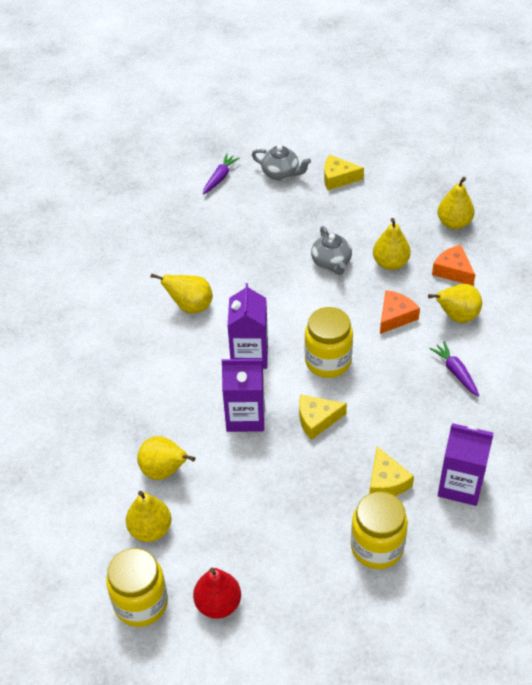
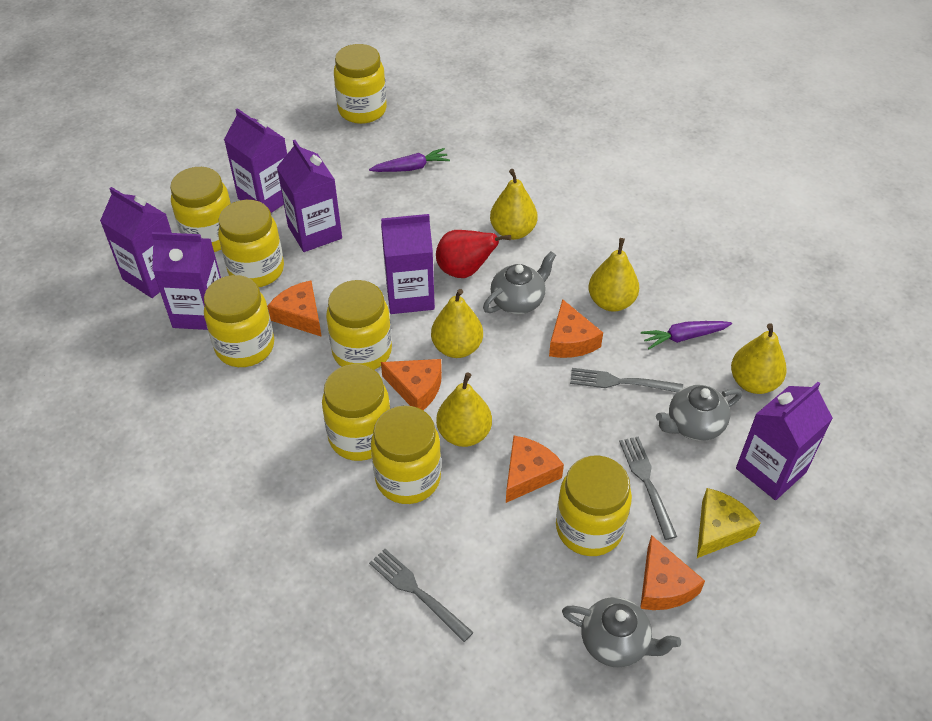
grey fork: 0 -> 3
grey teapot: 2 -> 3
orange cheese: 2 -> 5
purple carton: 3 -> 6
yellow cheese: 3 -> 1
yellow jar: 3 -> 8
yellow pear: 6 -> 5

